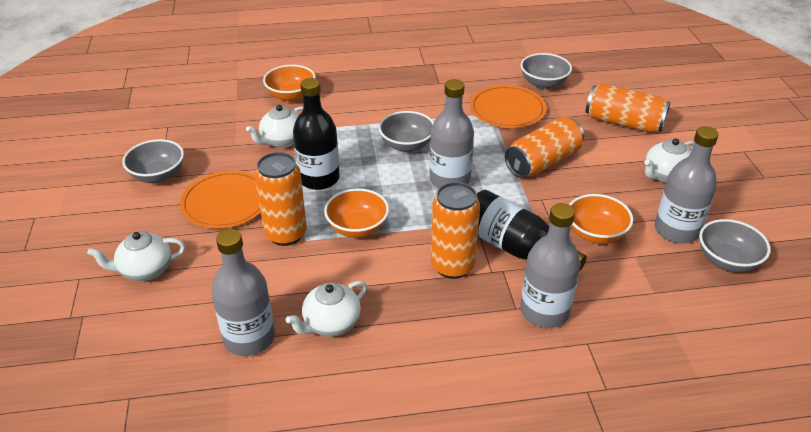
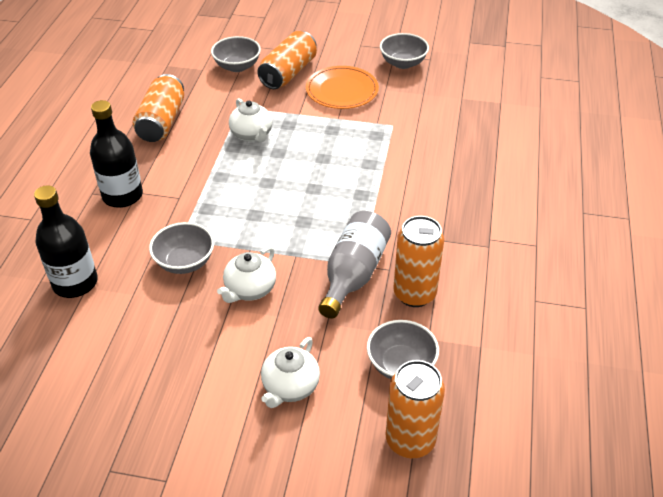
grey bottle: 4 -> 1
orange bowl: 3 -> 0
orange plate: 2 -> 1
white teapot: 4 -> 3

